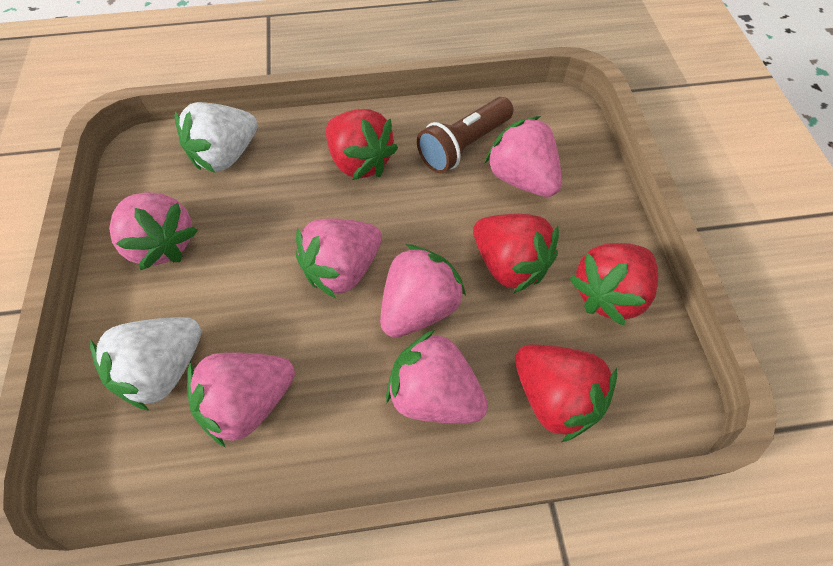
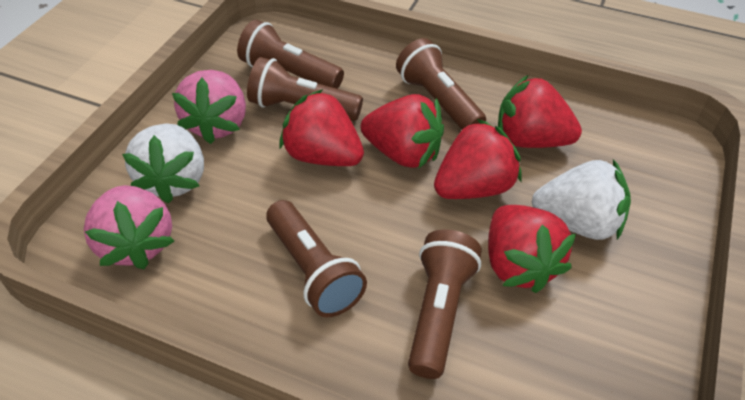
brown flashlight: 1 -> 5
pink strawberry: 6 -> 2
red strawberry: 4 -> 5

